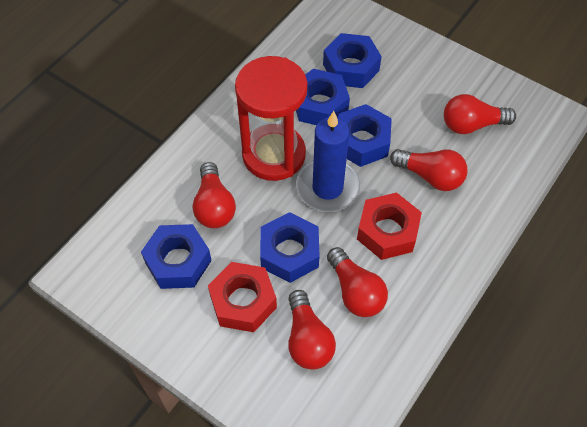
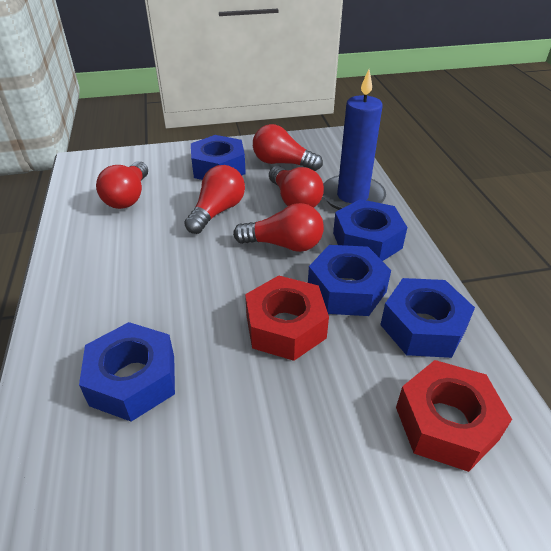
red hourglass: 1 -> 0

